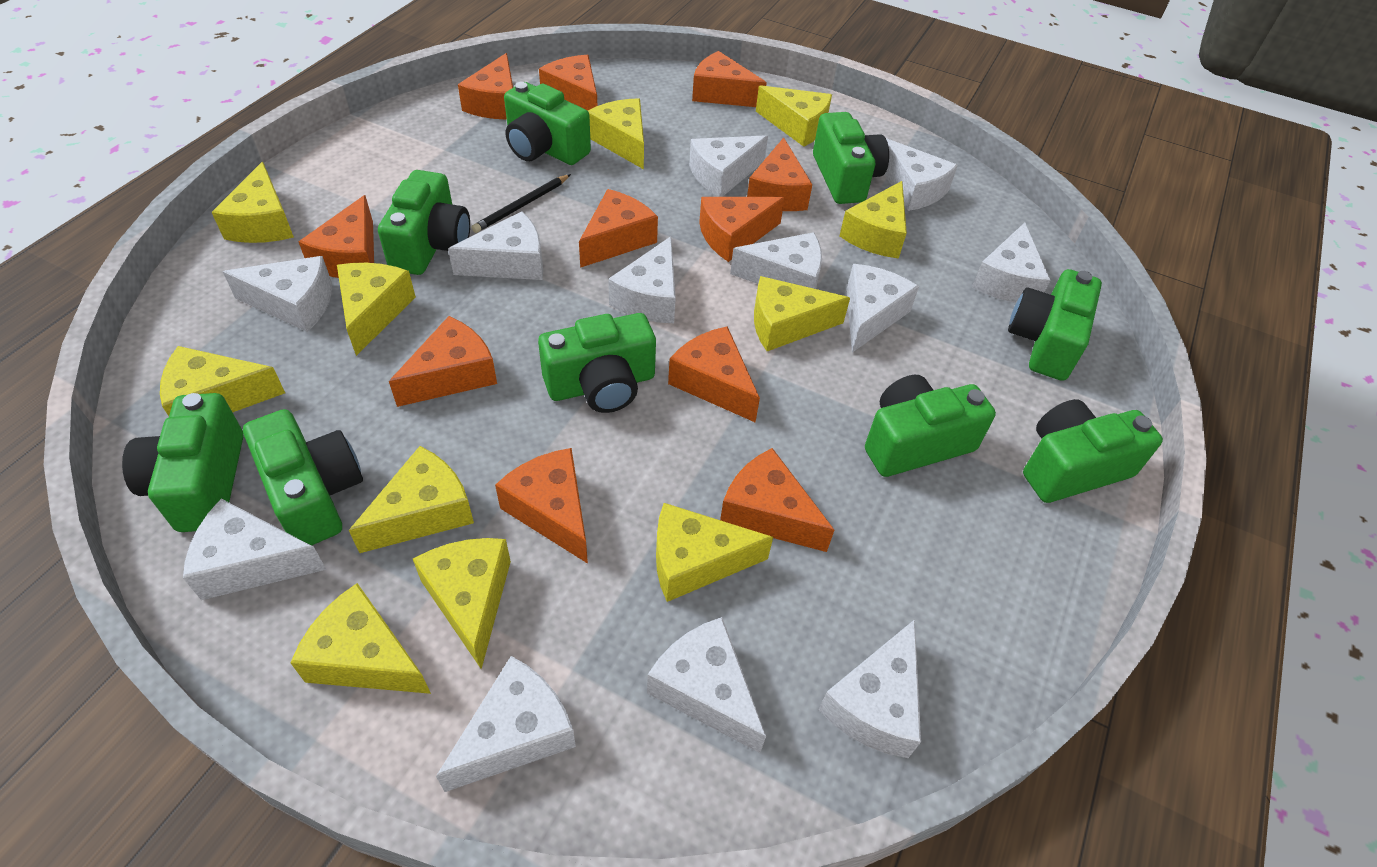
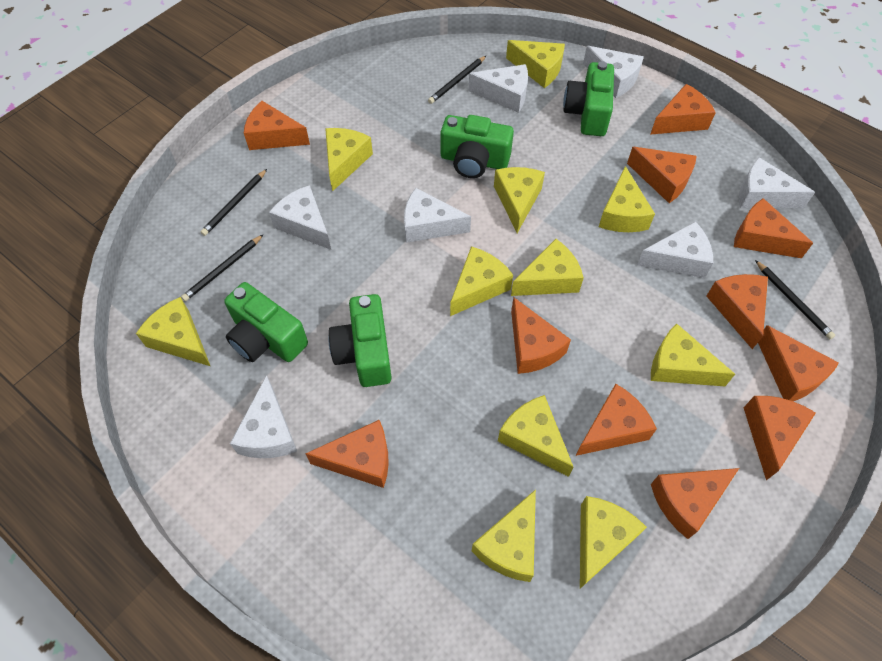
black pencil: 1 -> 4
green camera: 9 -> 4
white cheese: 12 -> 7

